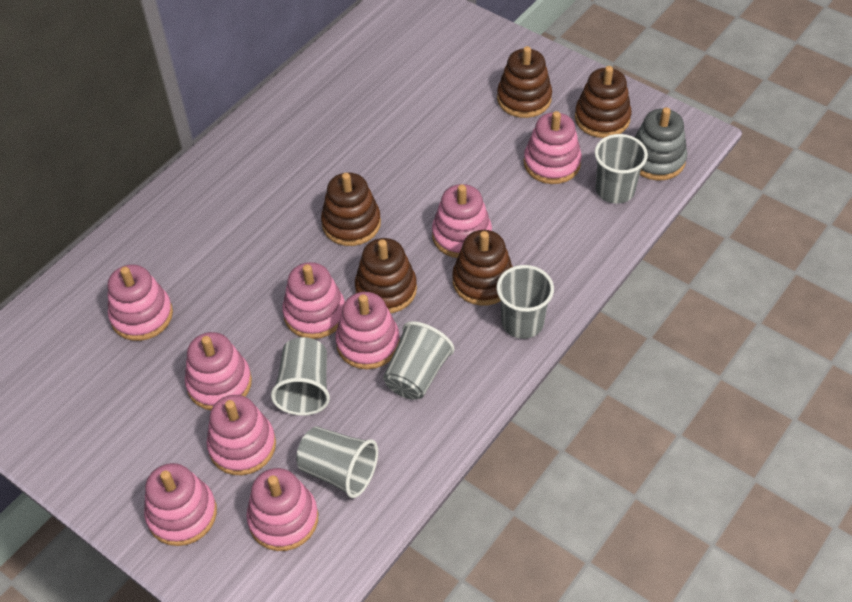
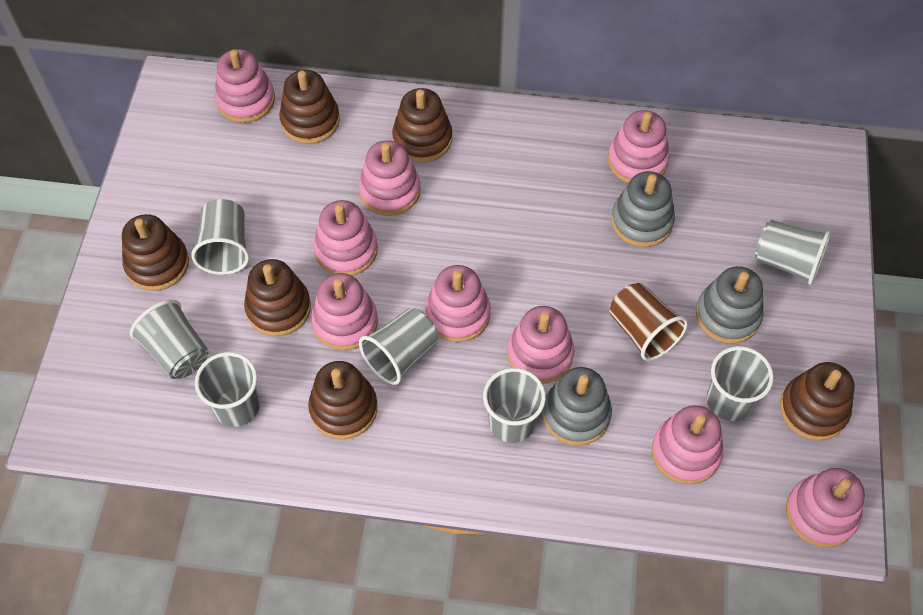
brown cup: 0 -> 1
brown stacking toy: 5 -> 6
grey cup: 5 -> 7
grey stacking toy: 1 -> 3

